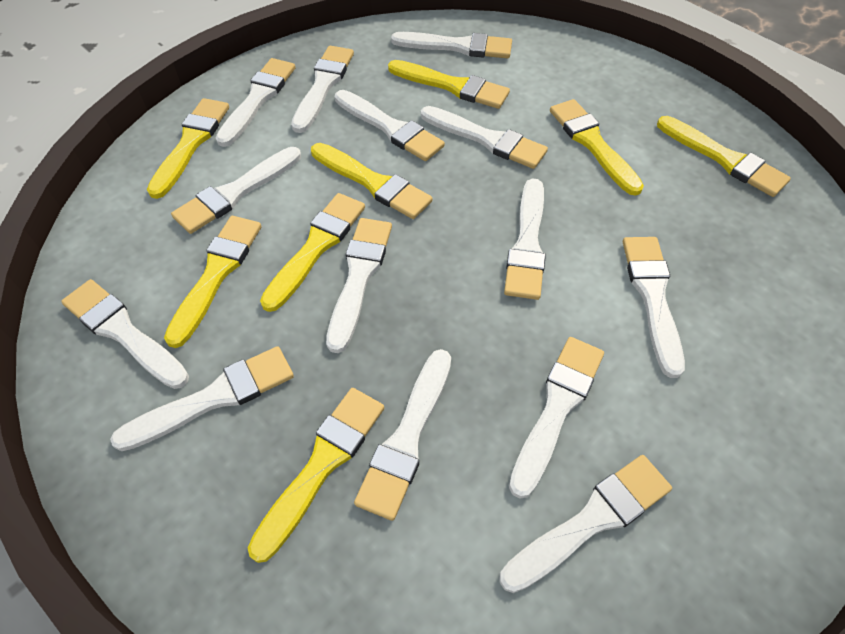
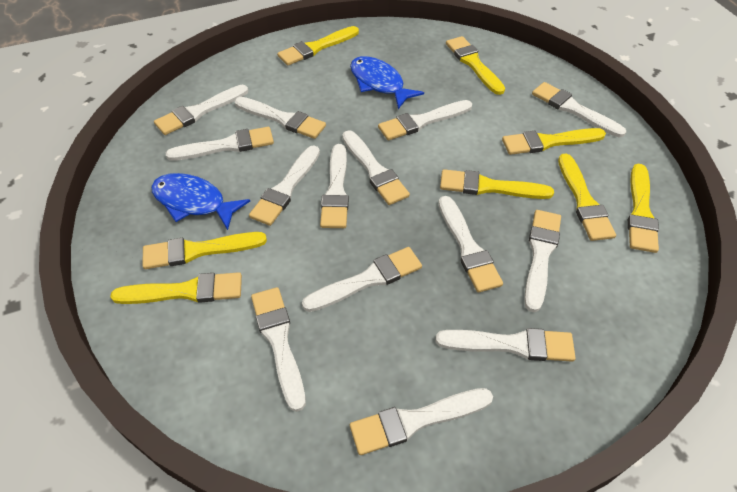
blue fish: 0 -> 2

